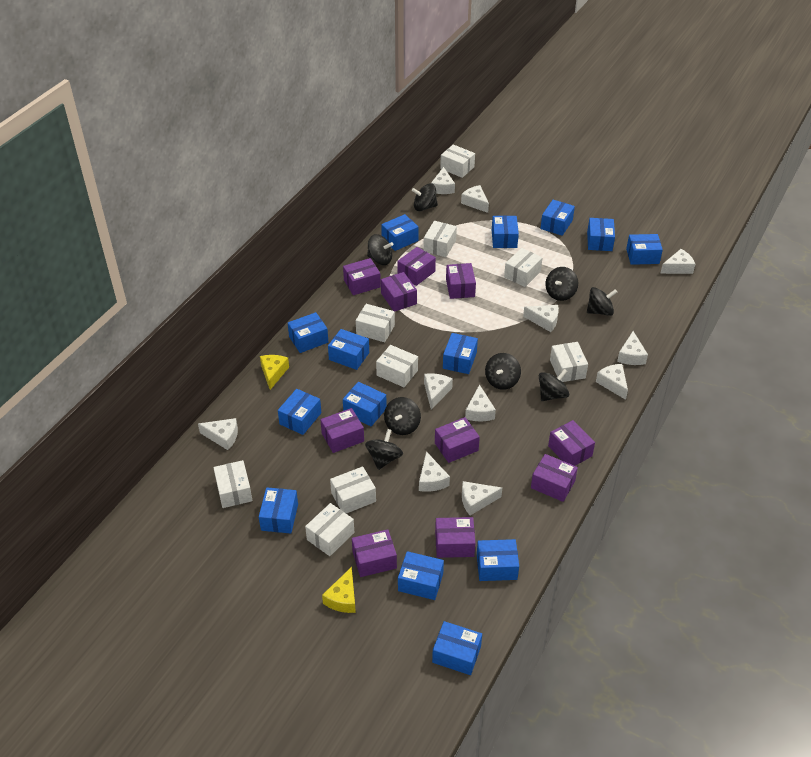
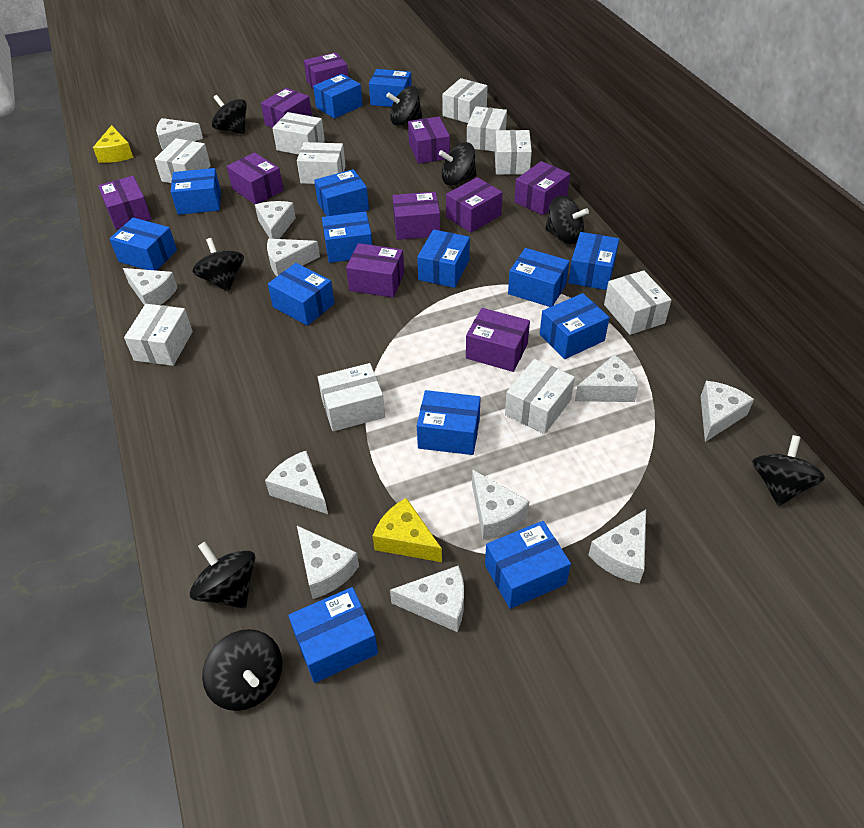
white box: 9 -> 10

